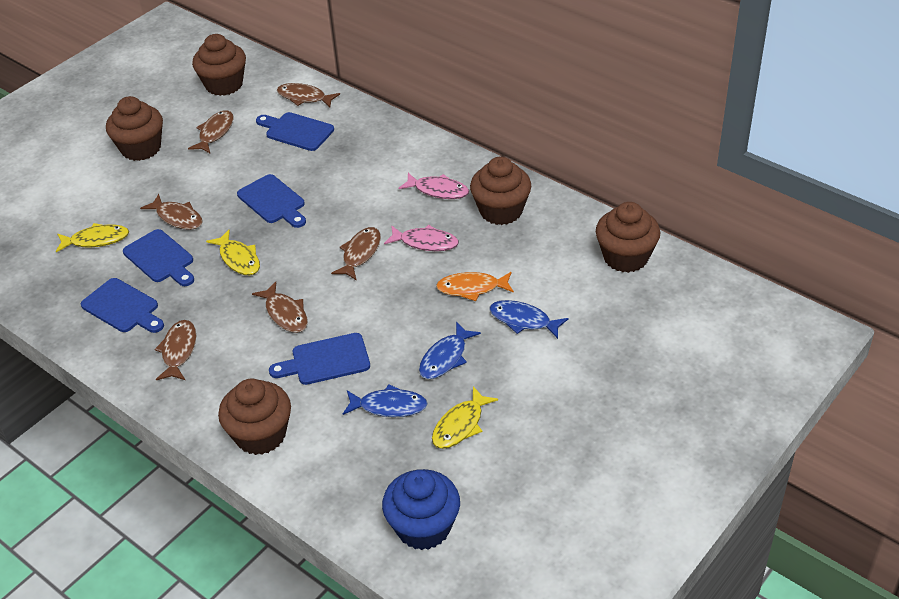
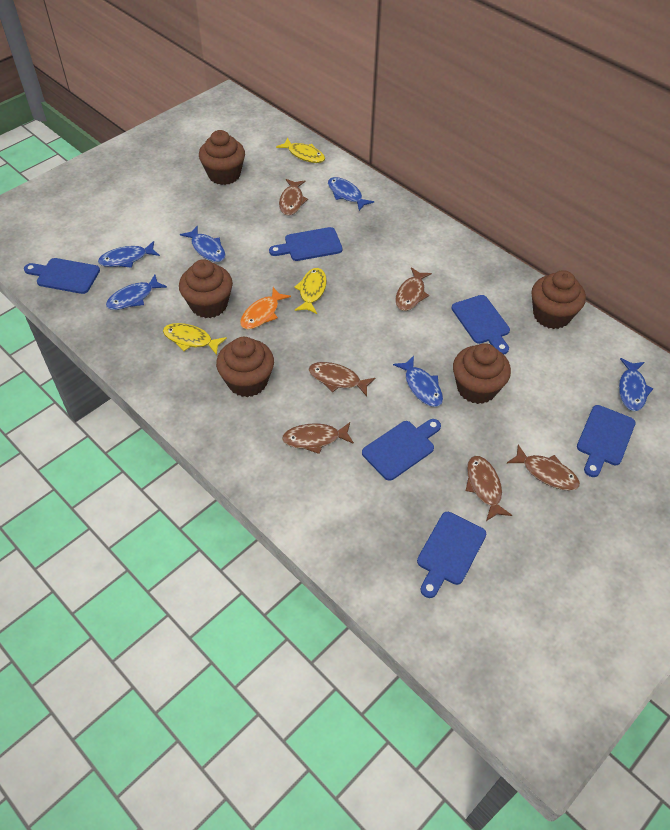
blue cupcake: 1 -> 0
blue cutting board: 5 -> 6
blue fish: 3 -> 6
pink fish: 2 -> 0

